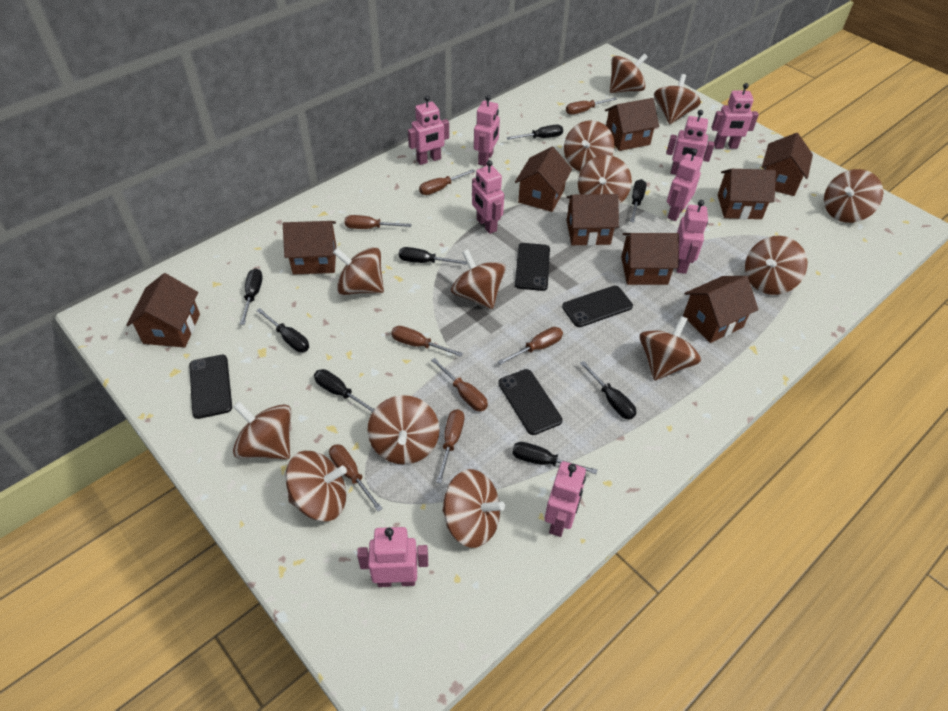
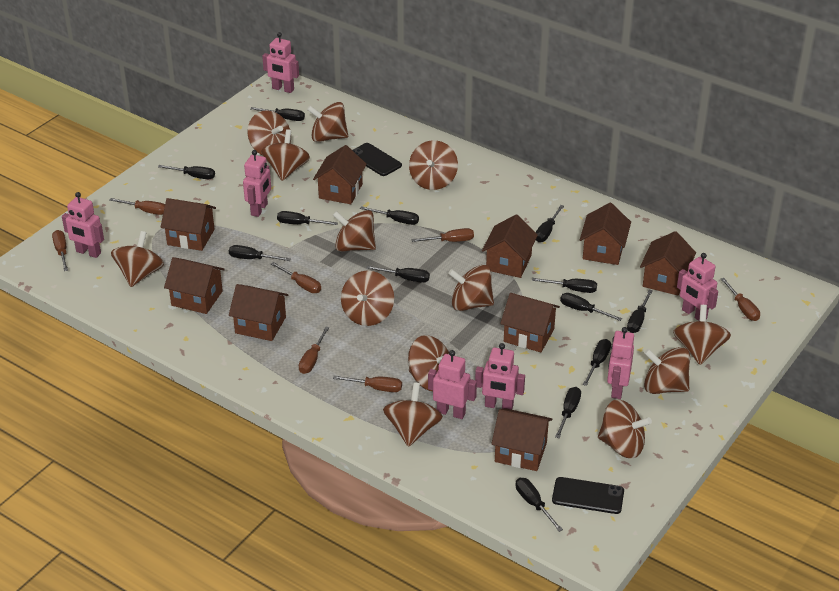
black phone: 4 -> 2
black screwdriver: 8 -> 13
brown screwdriver: 8 -> 7
pink robot: 9 -> 7

